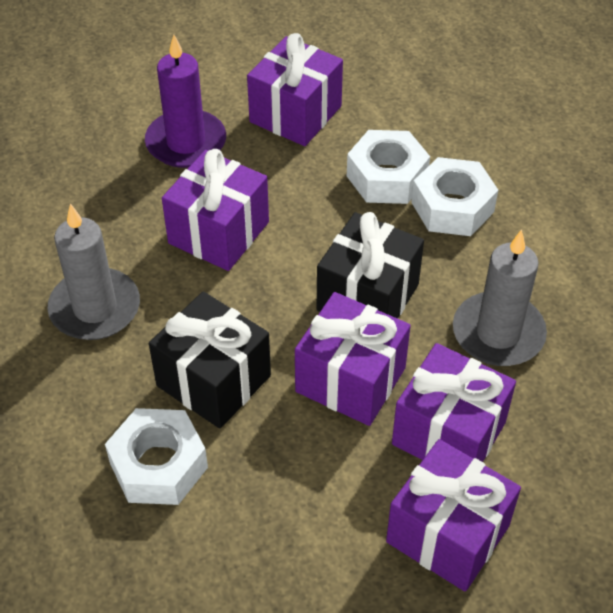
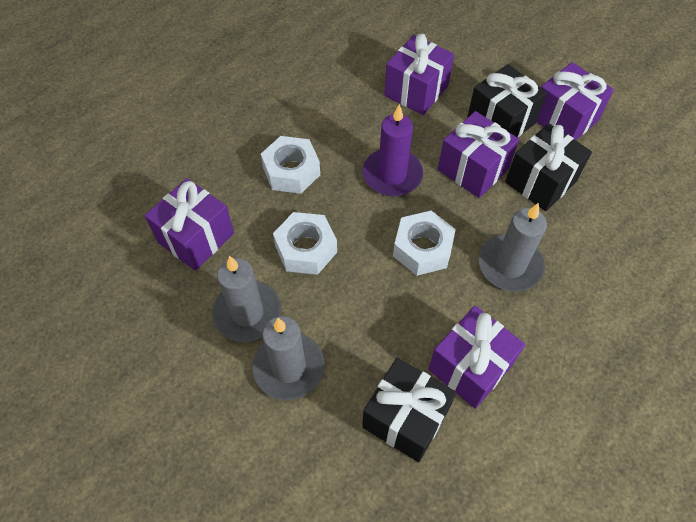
black gift: 2 -> 3
grey candle: 2 -> 3

